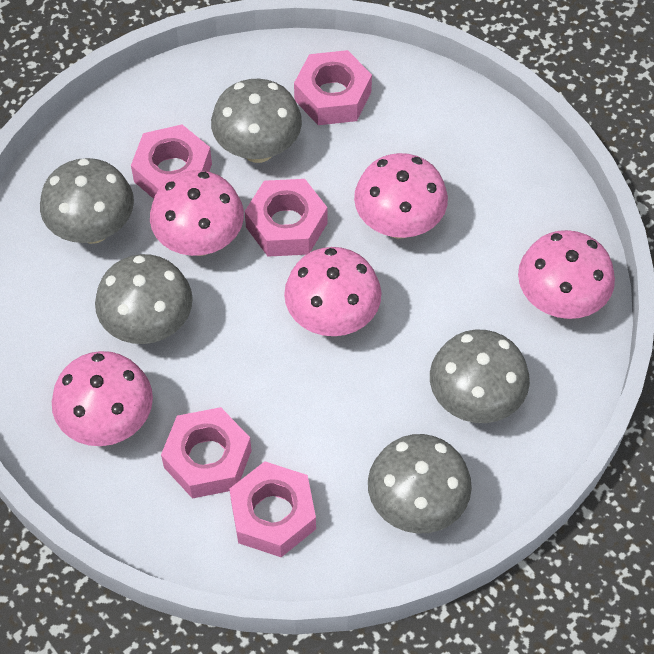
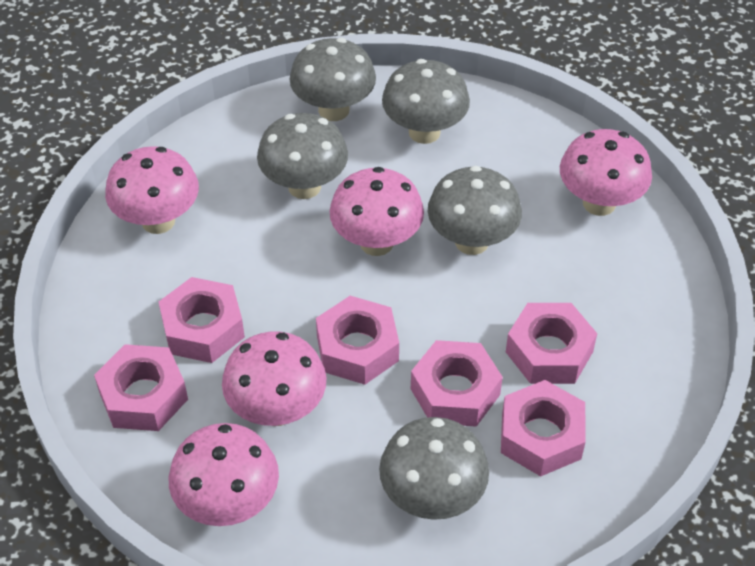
pink nut: 5 -> 6

